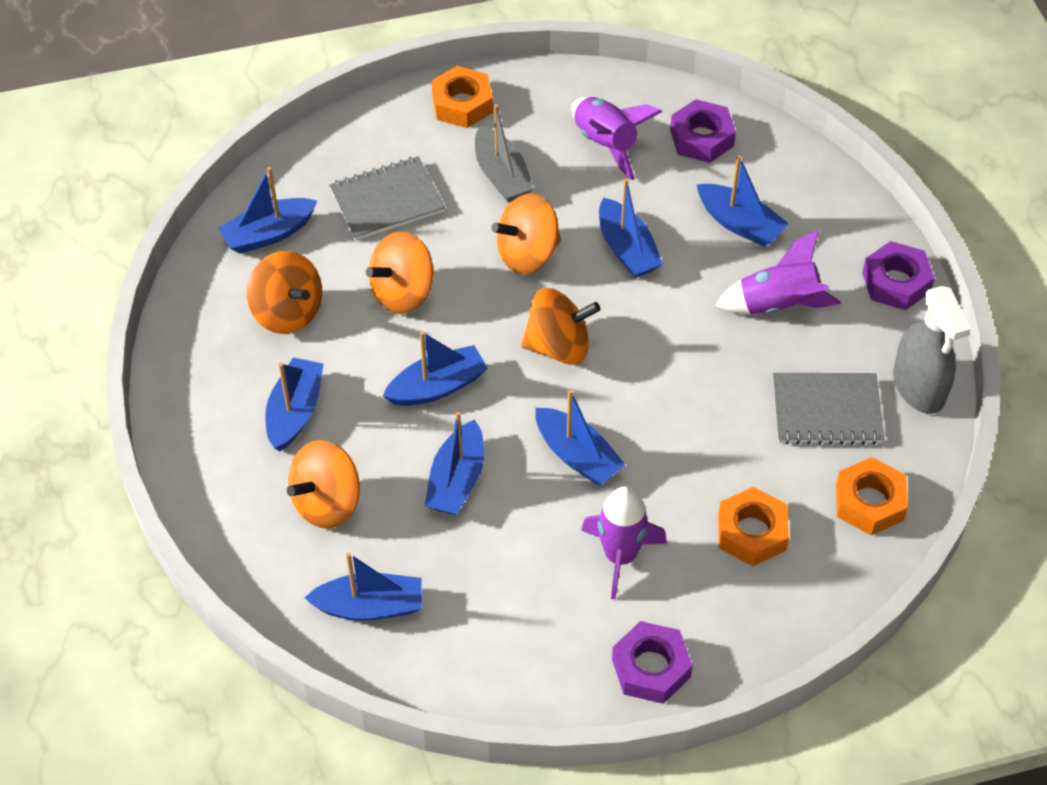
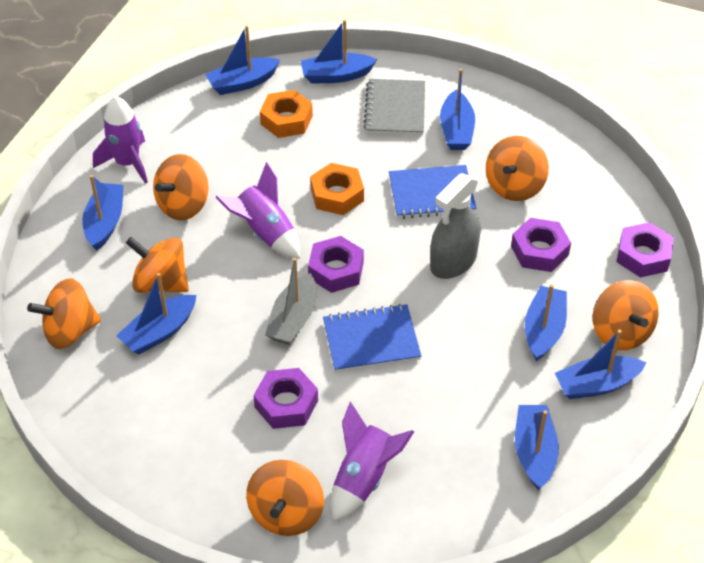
blue notebook: 0 -> 2
grey notebook: 2 -> 1
orange nut: 3 -> 2
orange spinning top: 5 -> 6
purple nut: 3 -> 4

